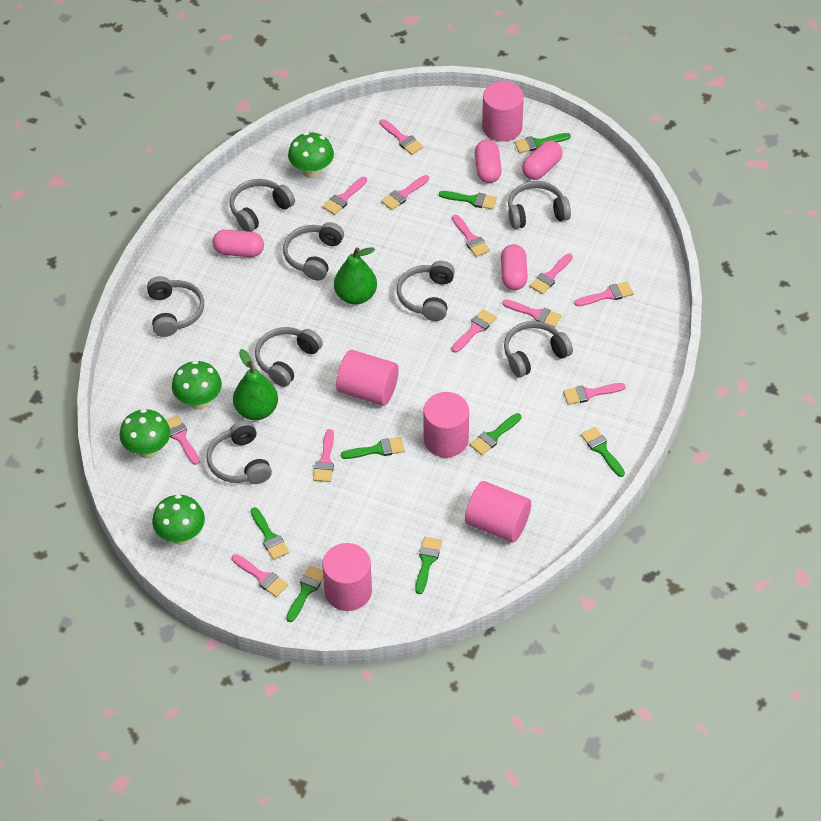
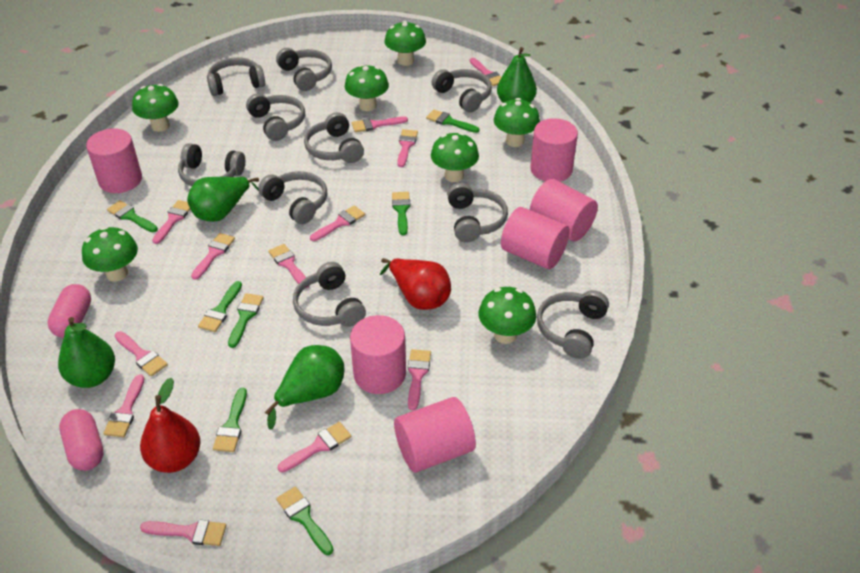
green brush: 8 -> 7
green mushroom: 4 -> 7
green pear: 2 -> 4
grey headphones: 8 -> 10
pink capsule: 4 -> 2
pink cylinder: 5 -> 6
red pear: 0 -> 2

